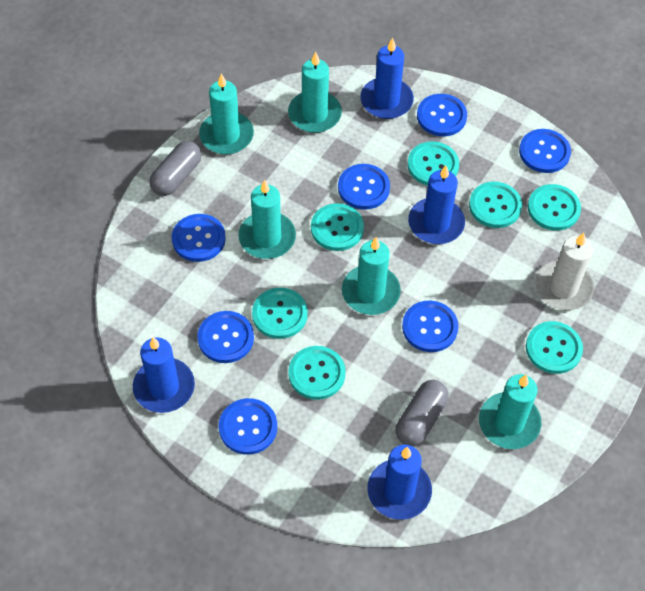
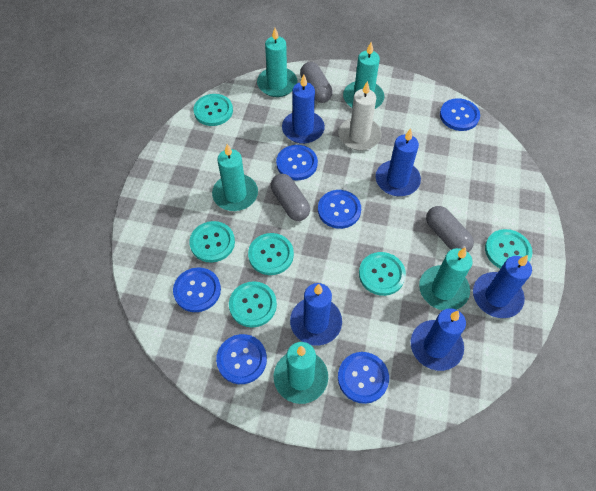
blue button: 7 -> 6
blue candle: 4 -> 5
grey capsule: 2 -> 3
turquoise button: 7 -> 6

